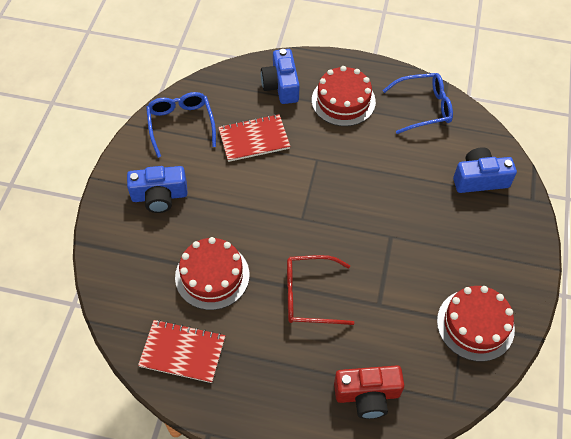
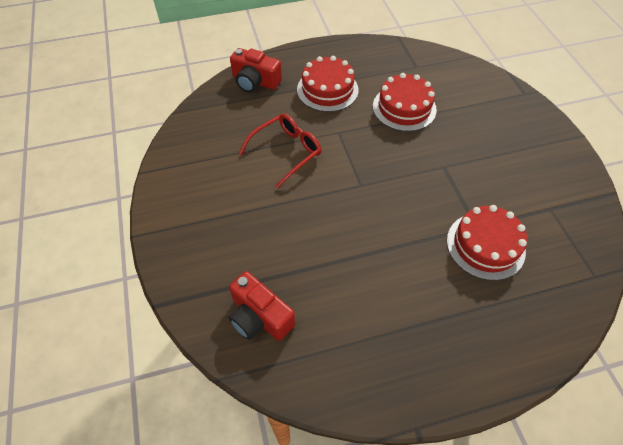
blue camera: 3 -> 0
blue glasses: 2 -> 0
red camera: 1 -> 2
red notebook: 2 -> 0

